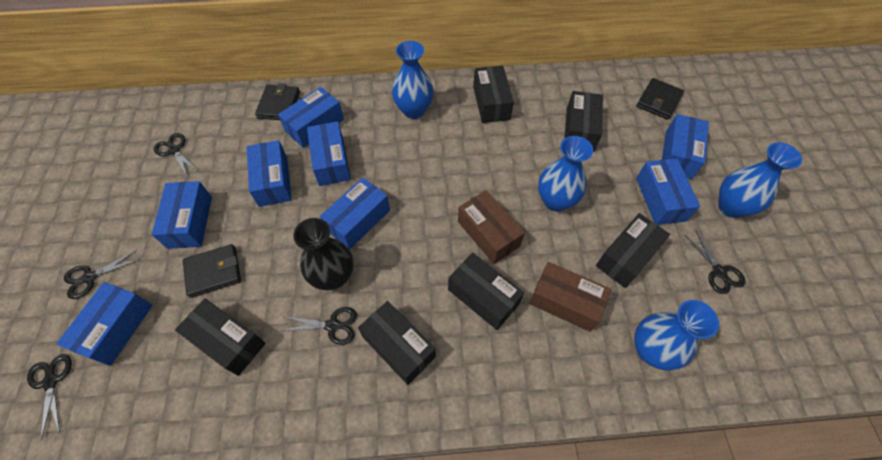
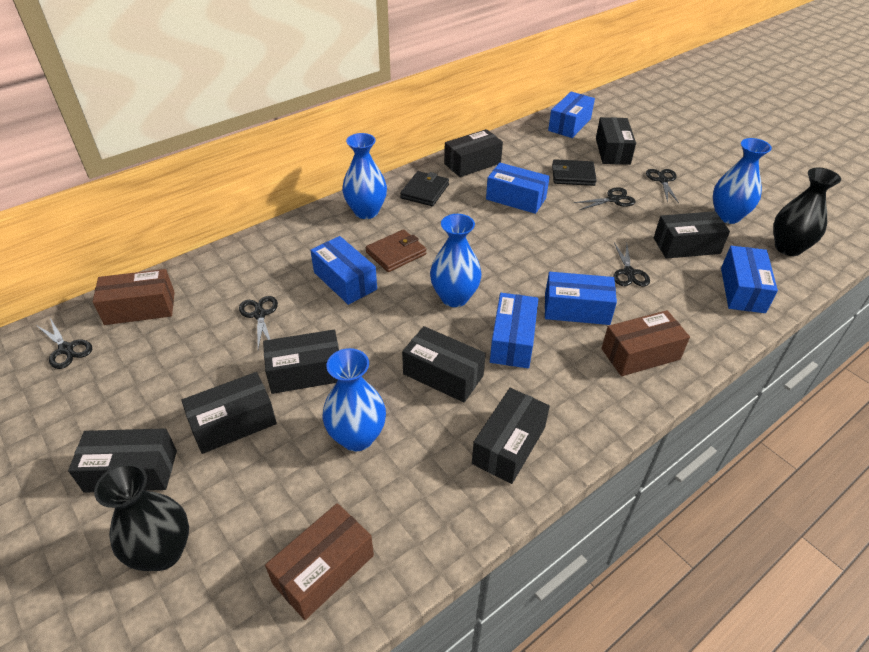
black box: 6 -> 8
black vase: 1 -> 2
black wallet: 3 -> 2
blue box: 8 -> 6
brown box: 2 -> 3
brown wallet: 0 -> 1

